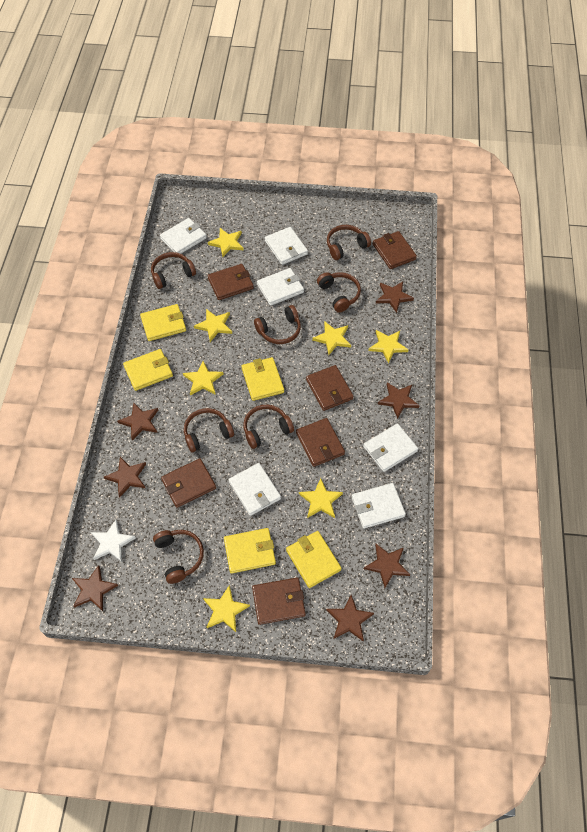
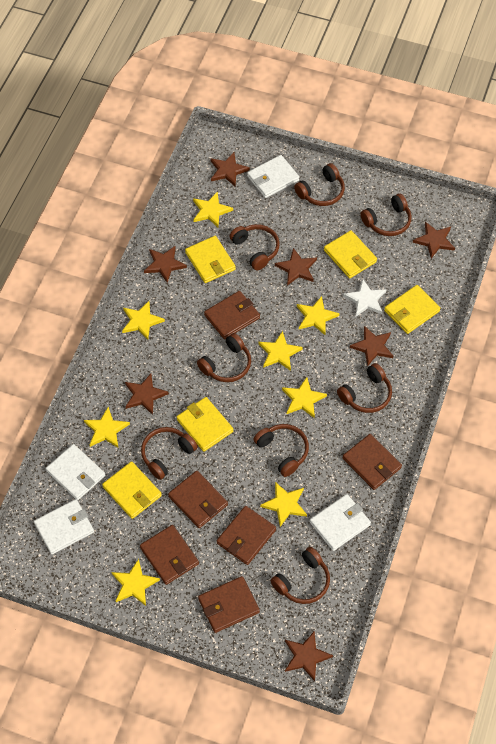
brown headphones: 7 -> 8
white wallet: 6 -> 4
yellow star: 7 -> 8

